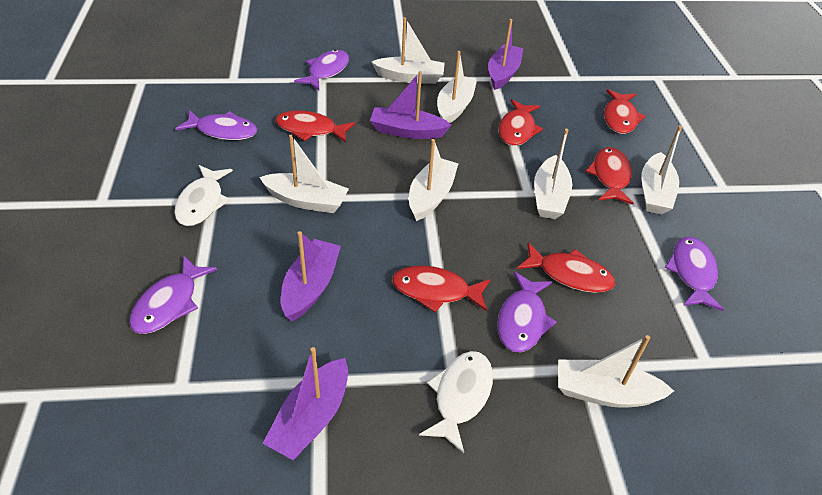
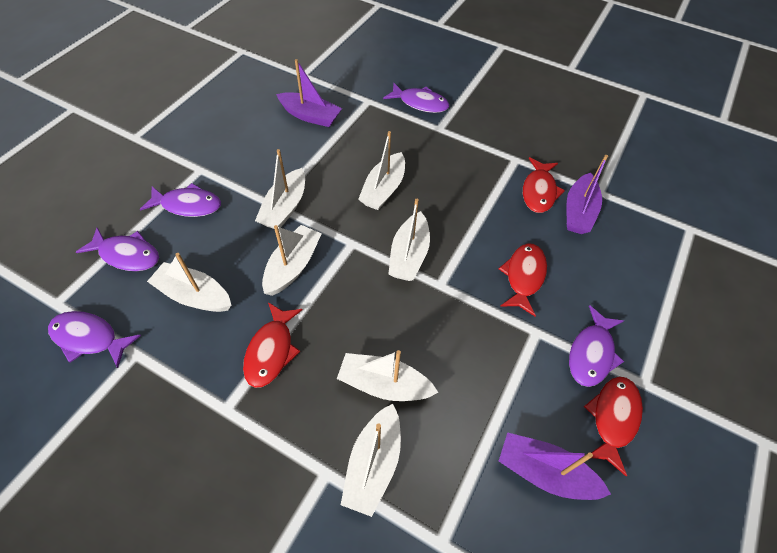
purple boat: 4 -> 3
red fish: 6 -> 4
white fish: 2 -> 0

